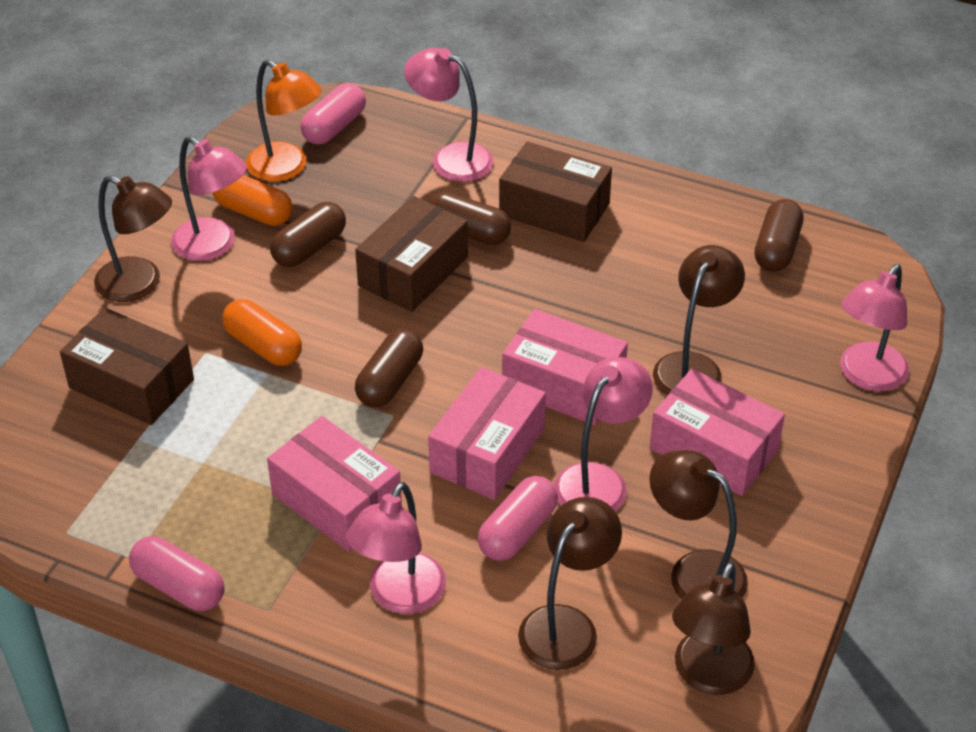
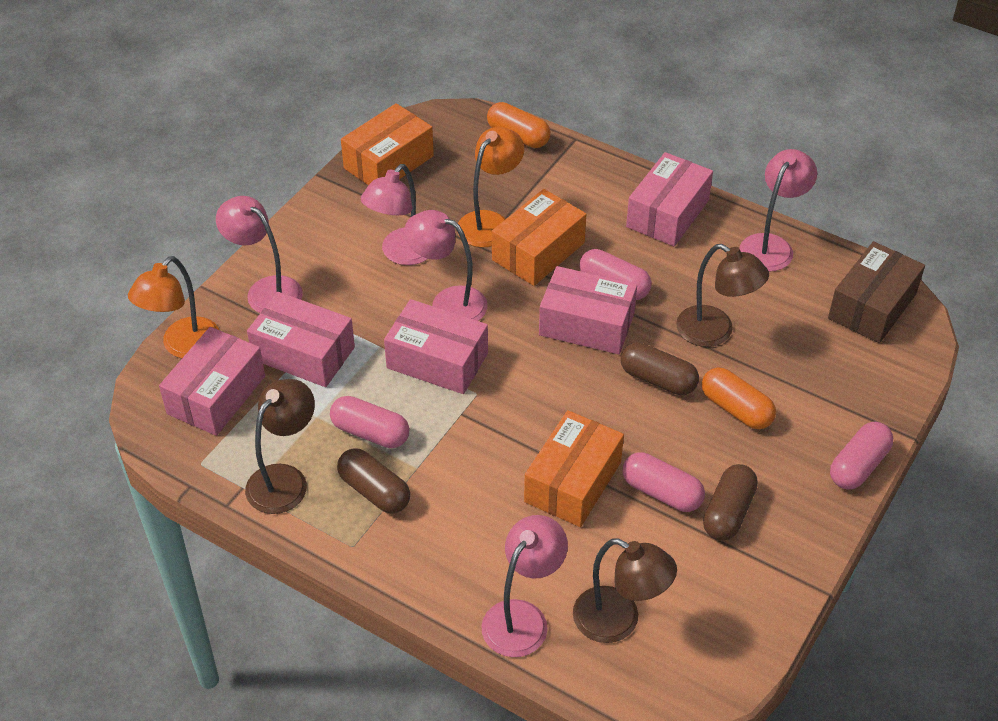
brown box: 3 -> 1
brown capsule: 4 -> 3
brown lamp: 5 -> 3
orange box: 0 -> 3
orange lamp: 1 -> 2
pink box: 4 -> 5
pink capsule: 3 -> 4

